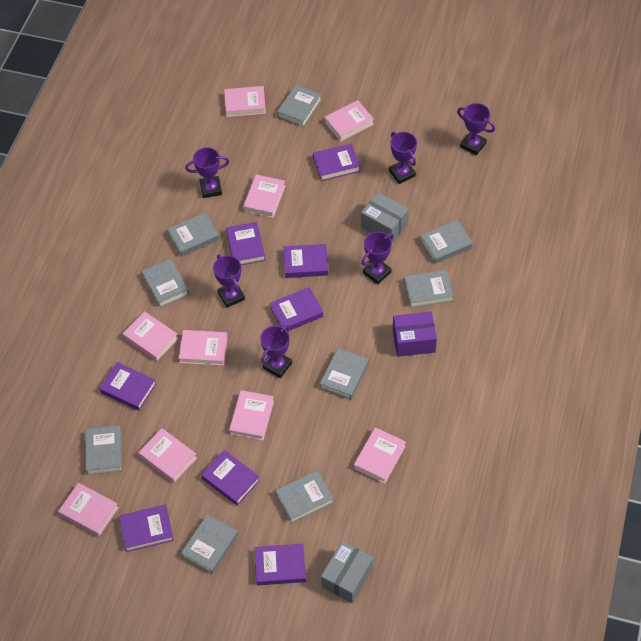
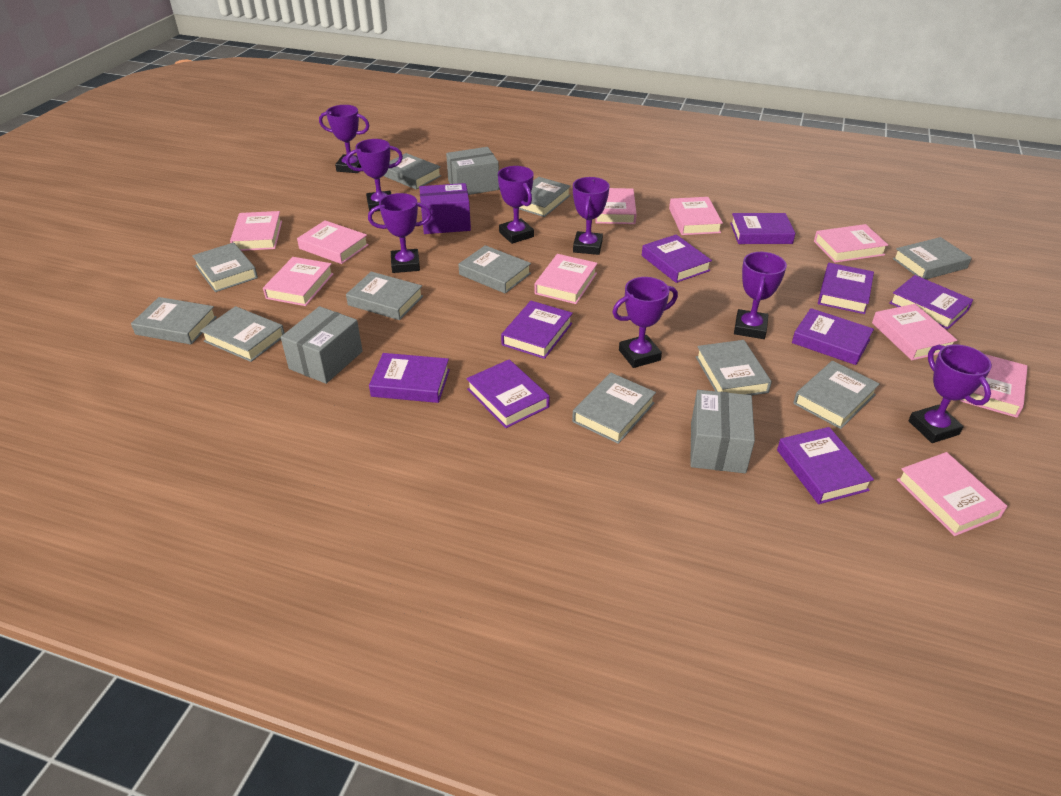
grey book: 9 -> 11
grey box: 2 -> 3
pink book: 9 -> 10
purple book: 8 -> 9
purple trophy: 6 -> 8

